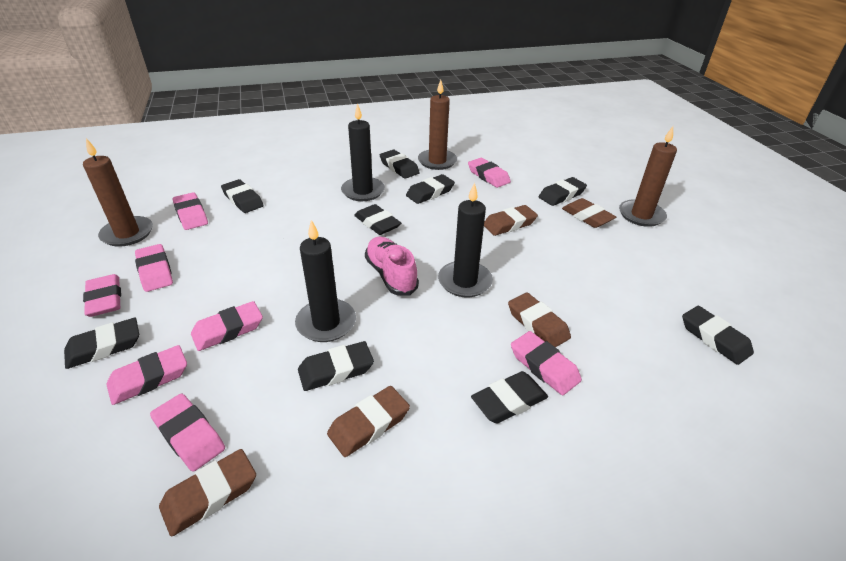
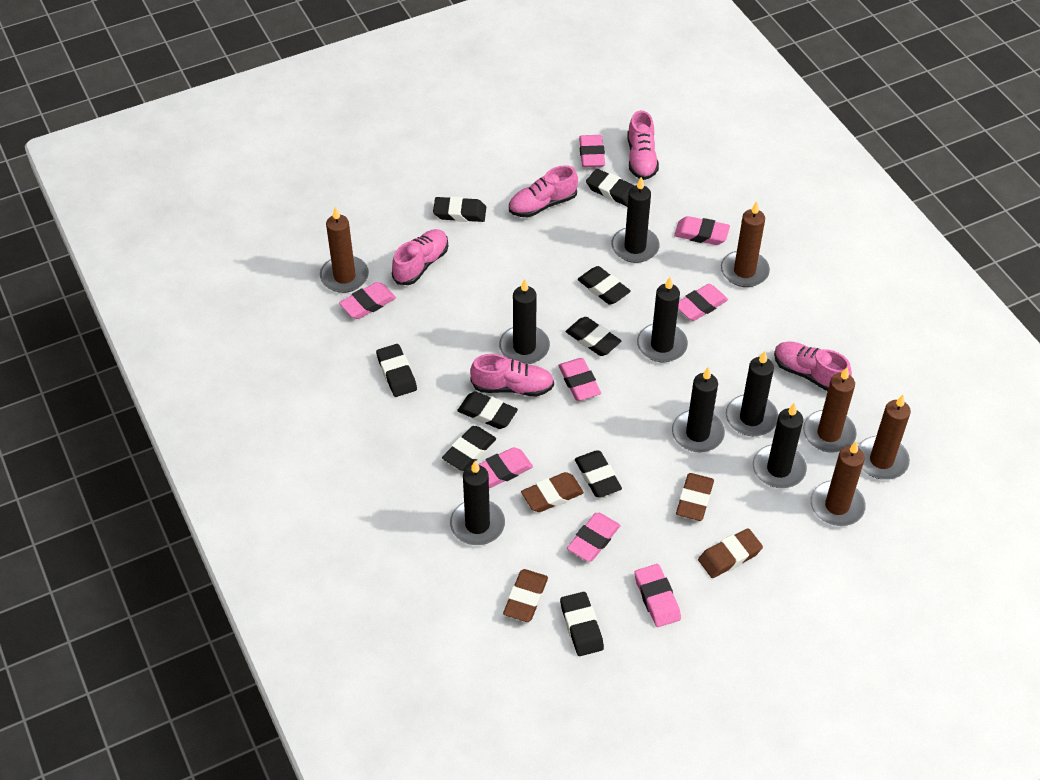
black candle: 3 -> 7
brown candle: 3 -> 5
brown eraser: 5 -> 4
pink shoe: 1 -> 5

